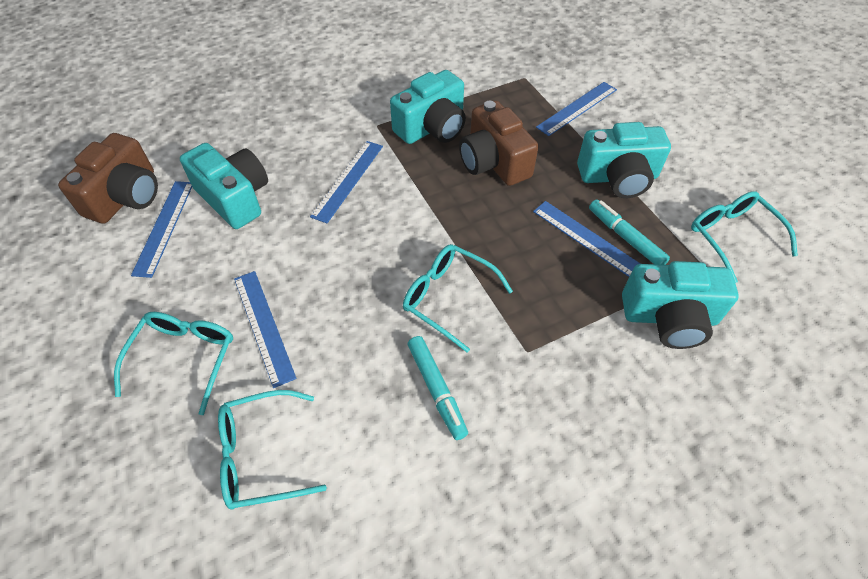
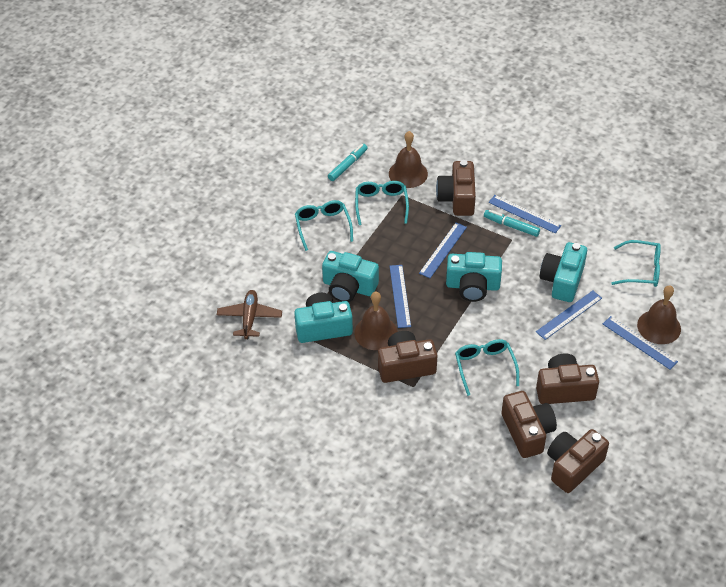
brown bell: 0 -> 3
brown camera: 2 -> 5
brown plane: 0 -> 1

